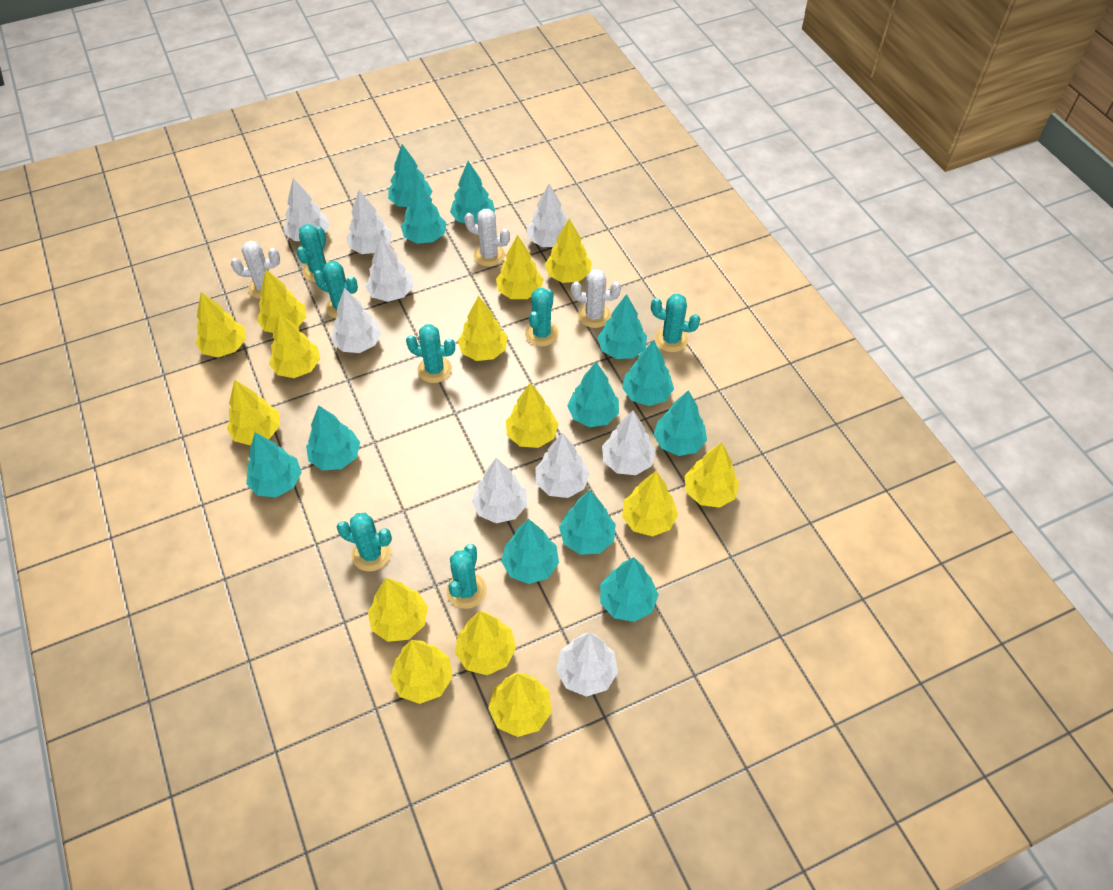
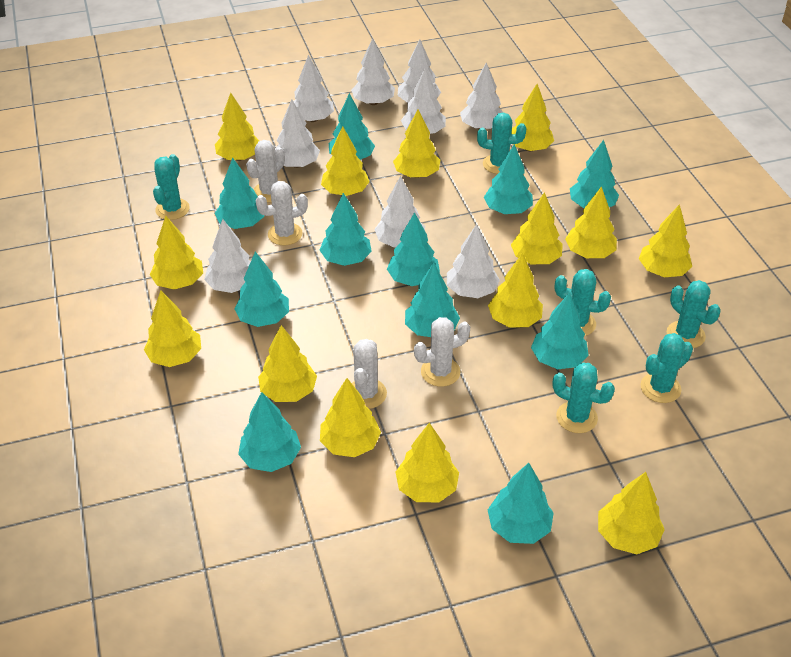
turquoise cactus: 7 -> 6
turquoise tree: 12 -> 11
white cactus: 3 -> 4

